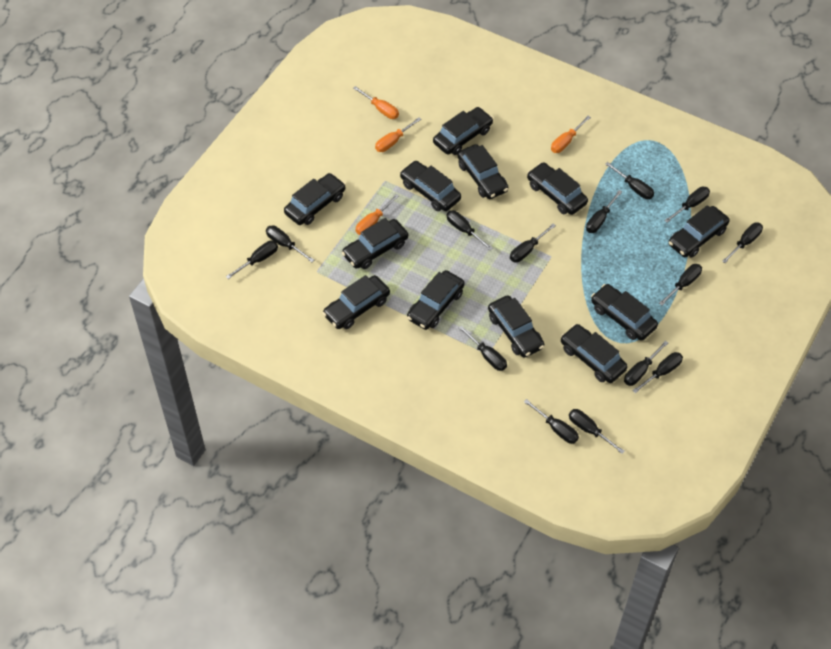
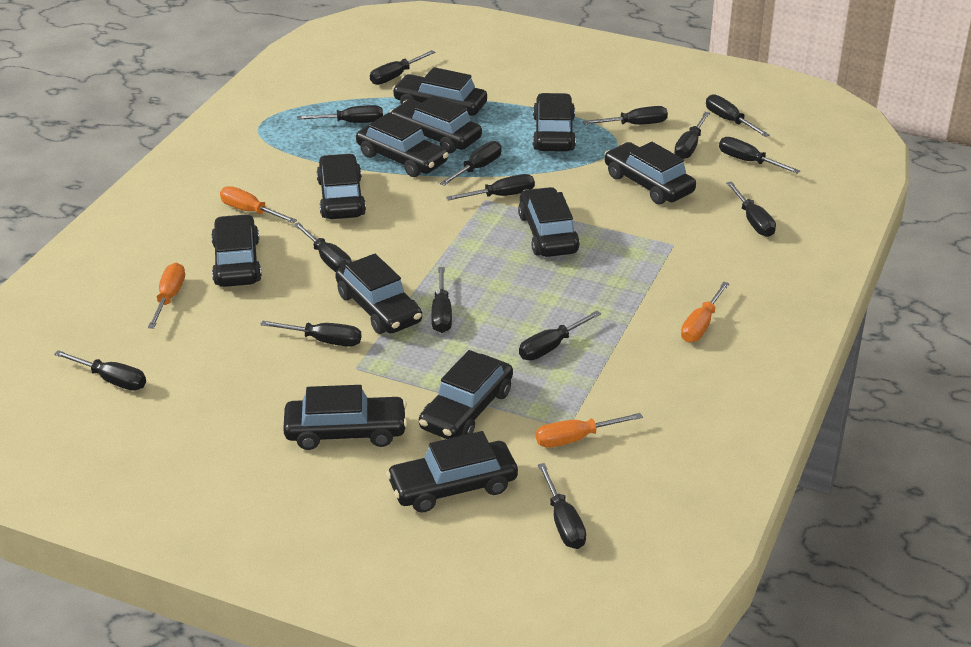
black screwdriver: 14 -> 15

